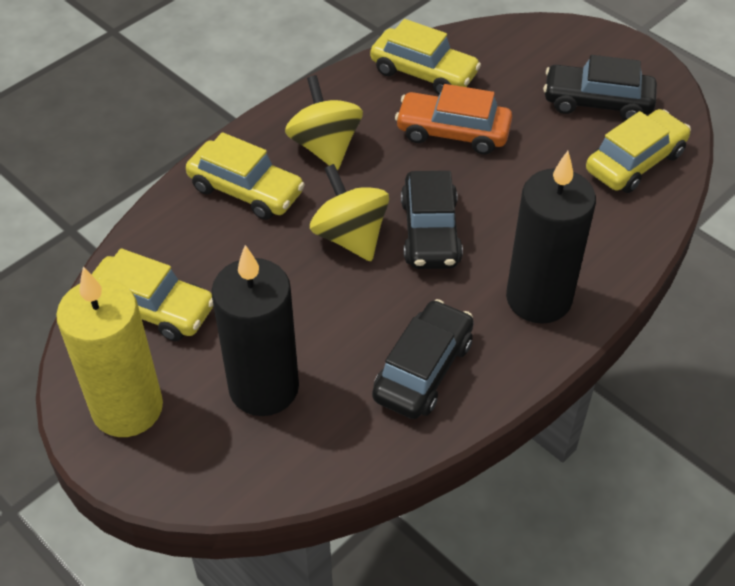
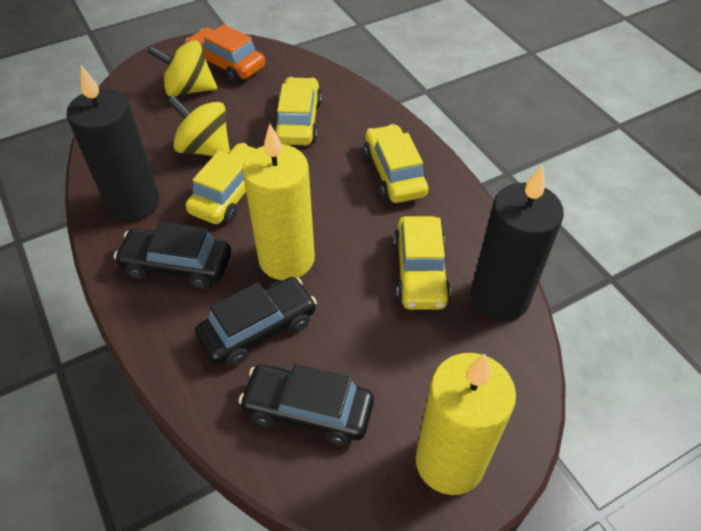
yellow candle: 1 -> 2

